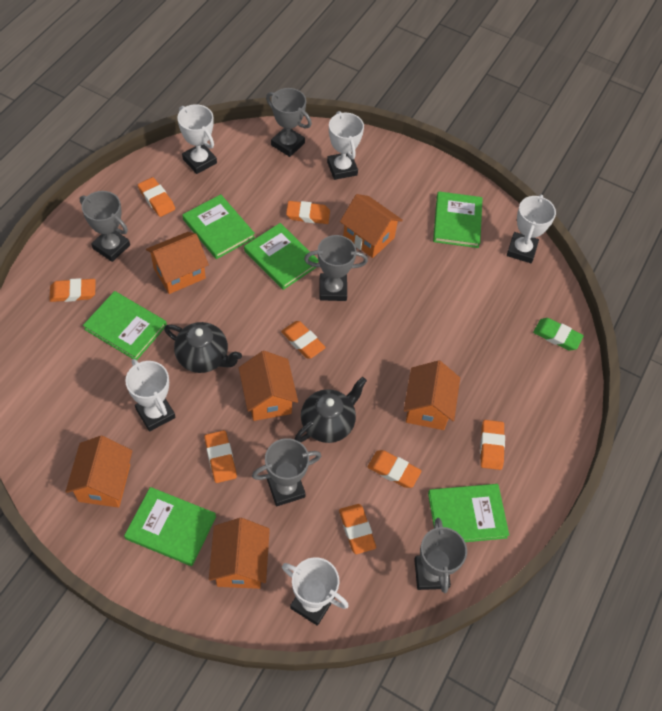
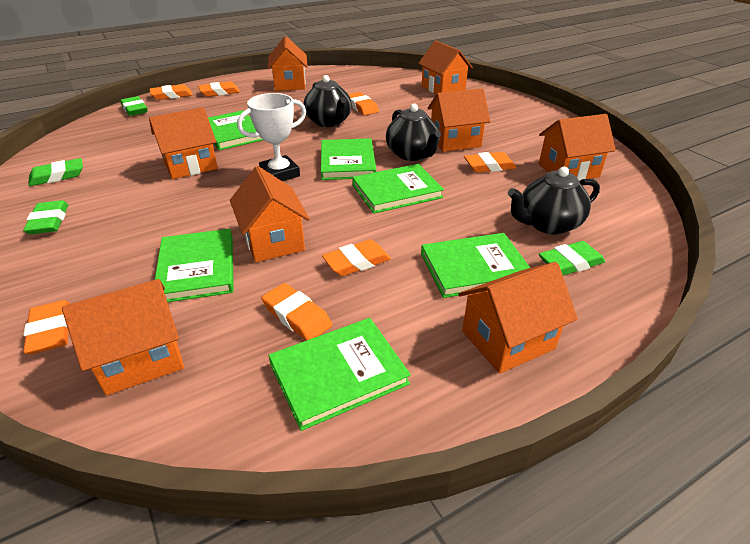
black teapot: 2 -> 3
green eraser: 1 -> 4
grey trophy: 5 -> 0
orange eraser: 8 -> 7
orange house: 6 -> 8
white trophy: 5 -> 1

